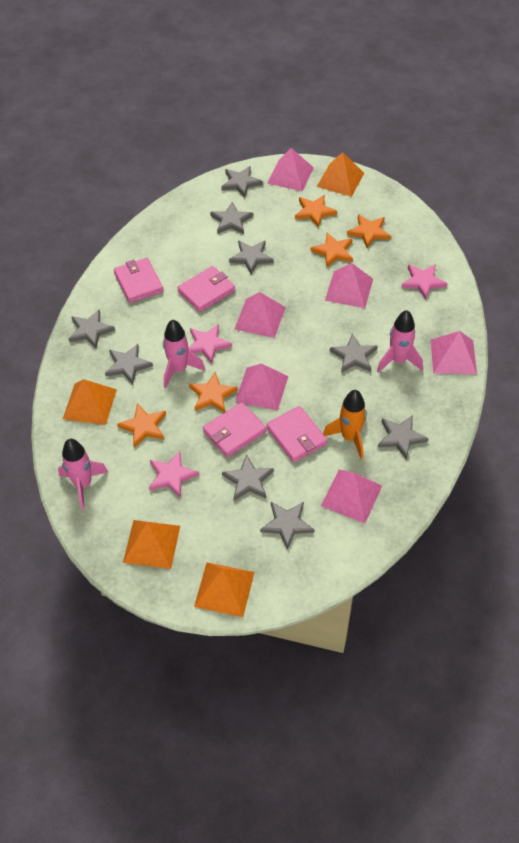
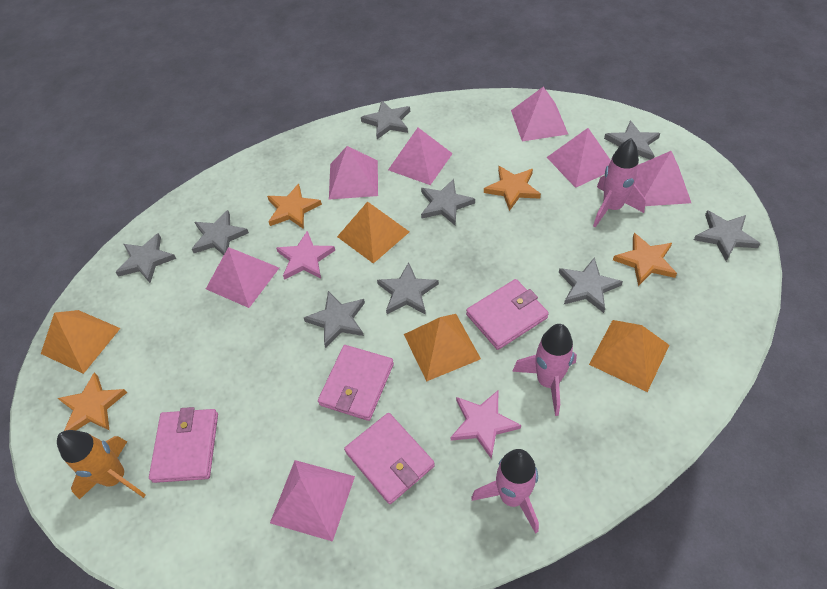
orange star: 5 -> 4
pink pyramid: 6 -> 7
pink star: 3 -> 2

